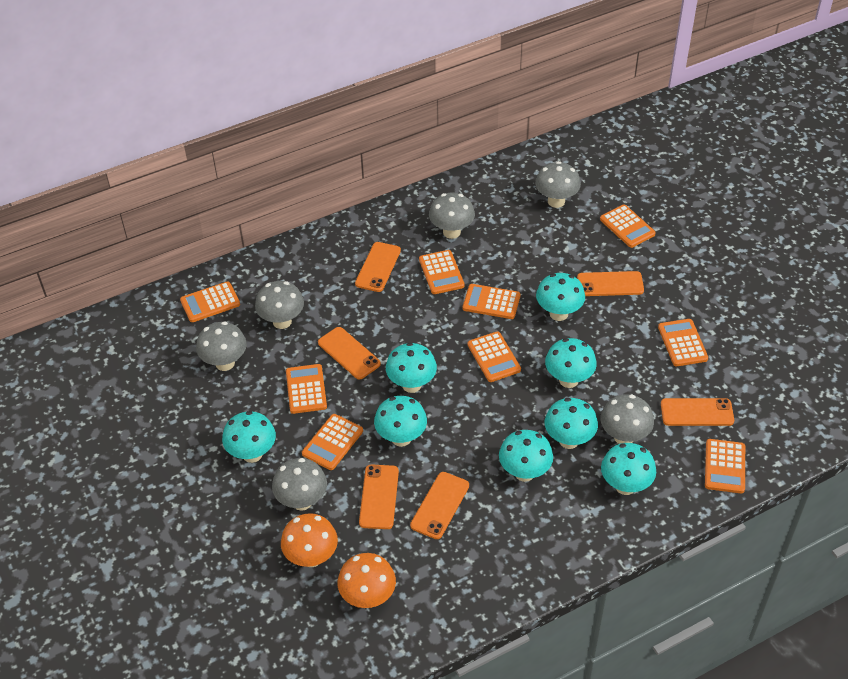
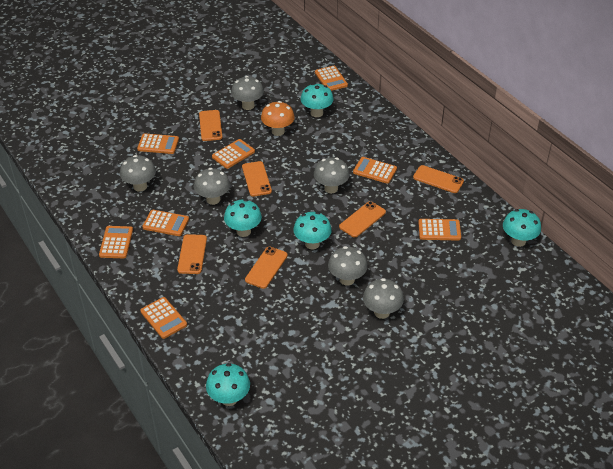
orange calculator: 9 -> 8
orange mushroom: 2 -> 1
turquoise mushroom: 8 -> 5

